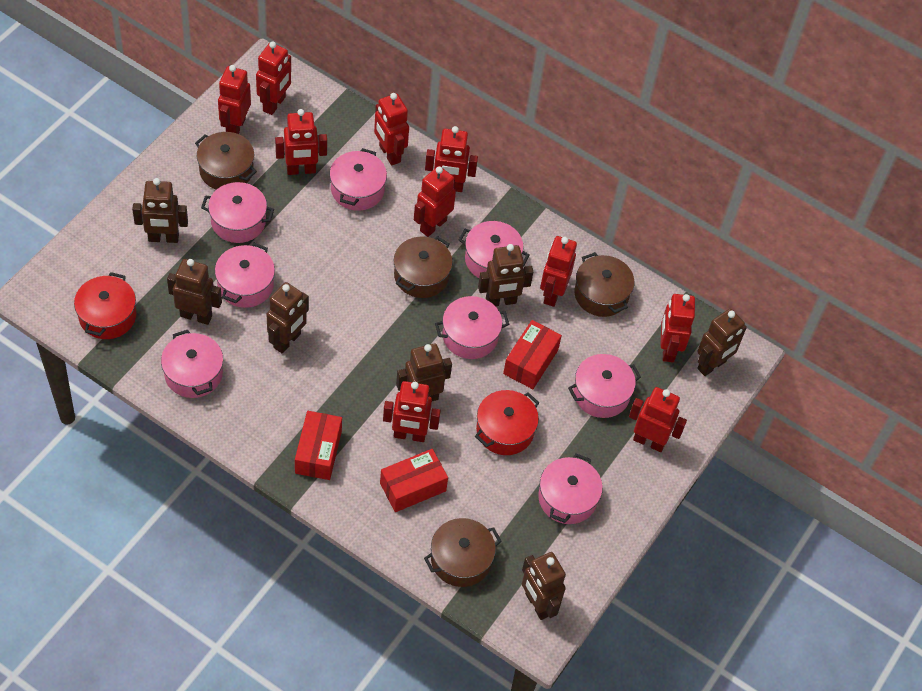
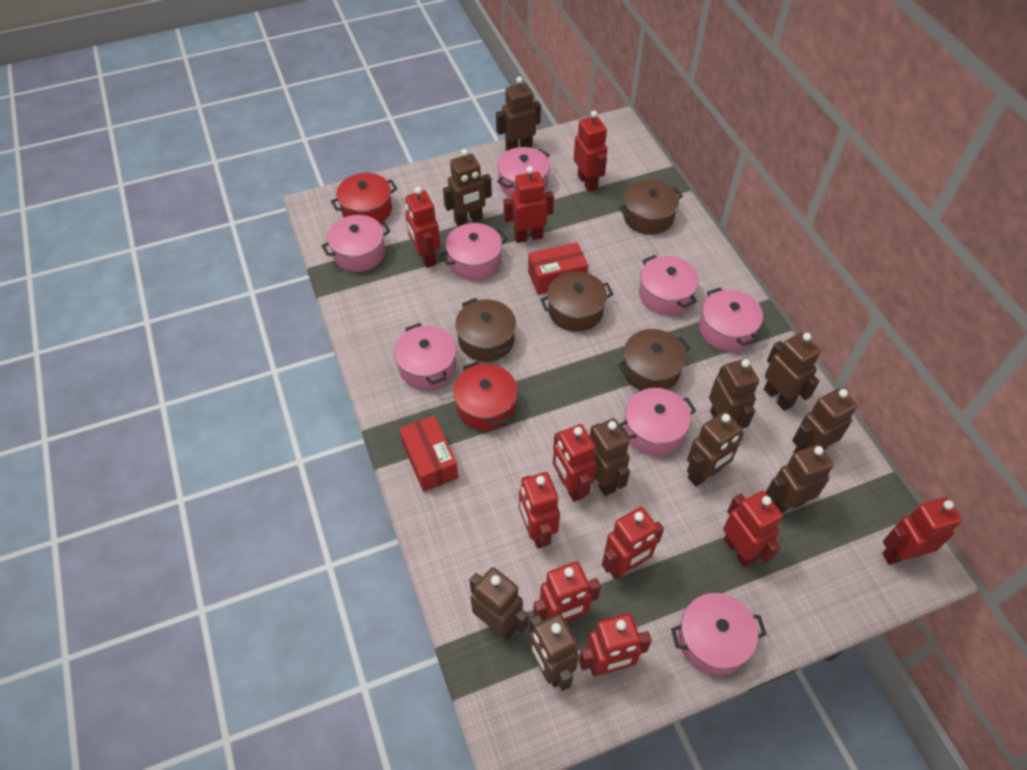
brown robot: 7 -> 10
red box: 3 -> 2

